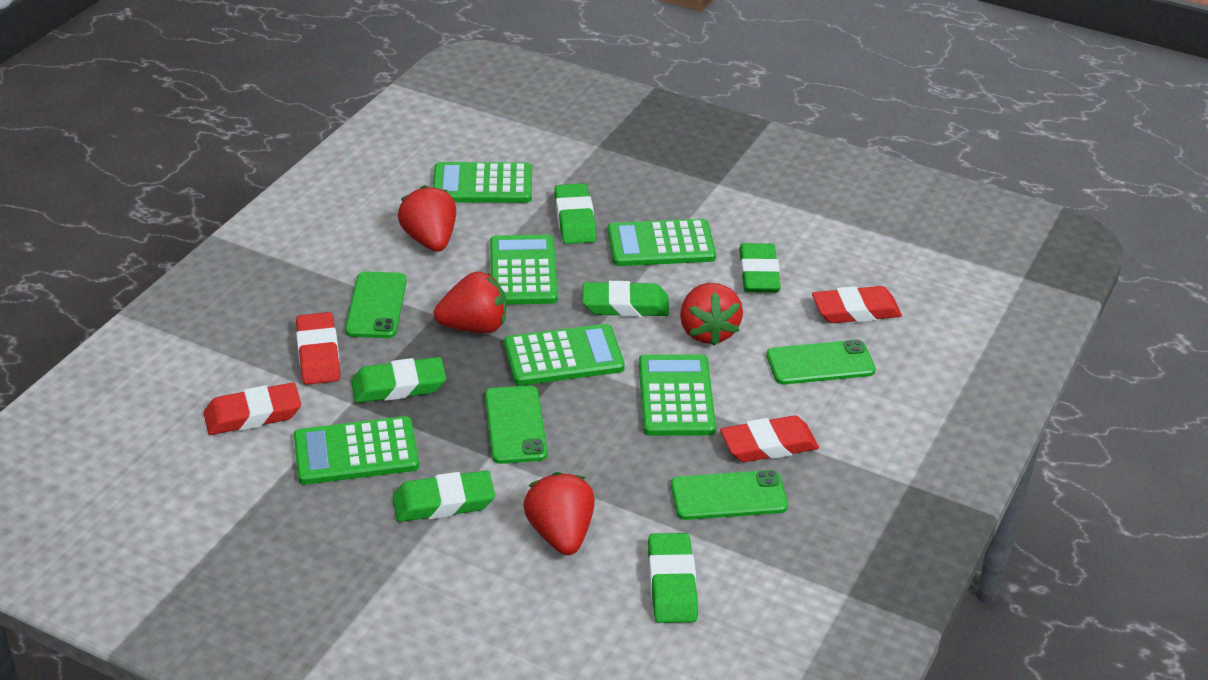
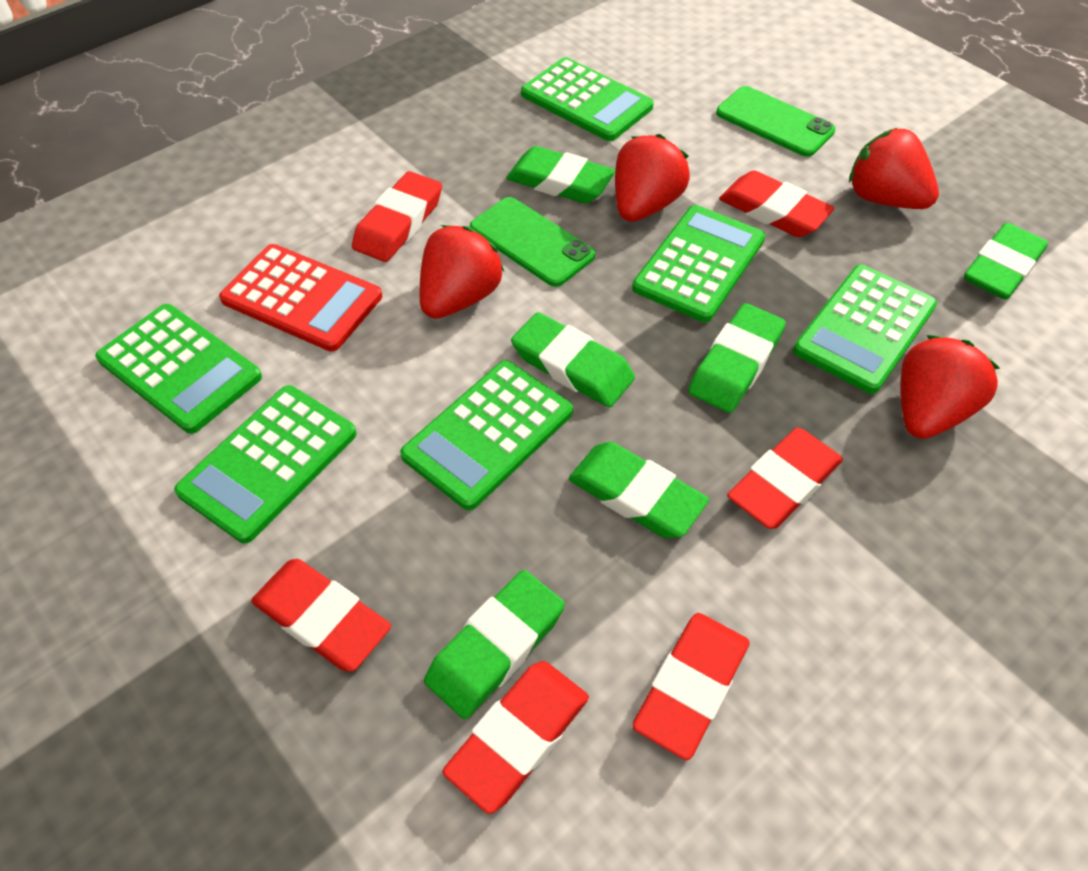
green phone: 4 -> 2
red calculator: 0 -> 1
red eraser: 4 -> 6

